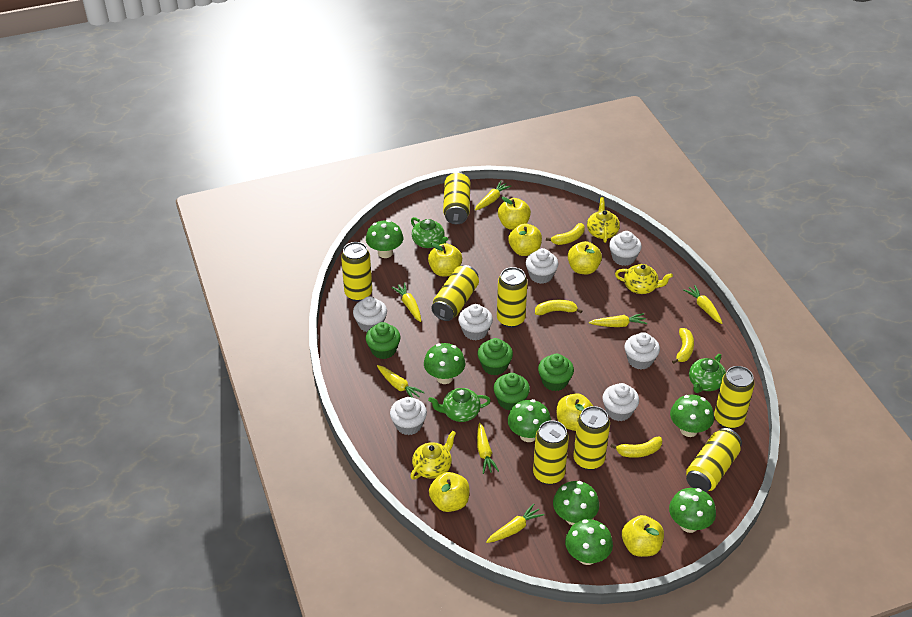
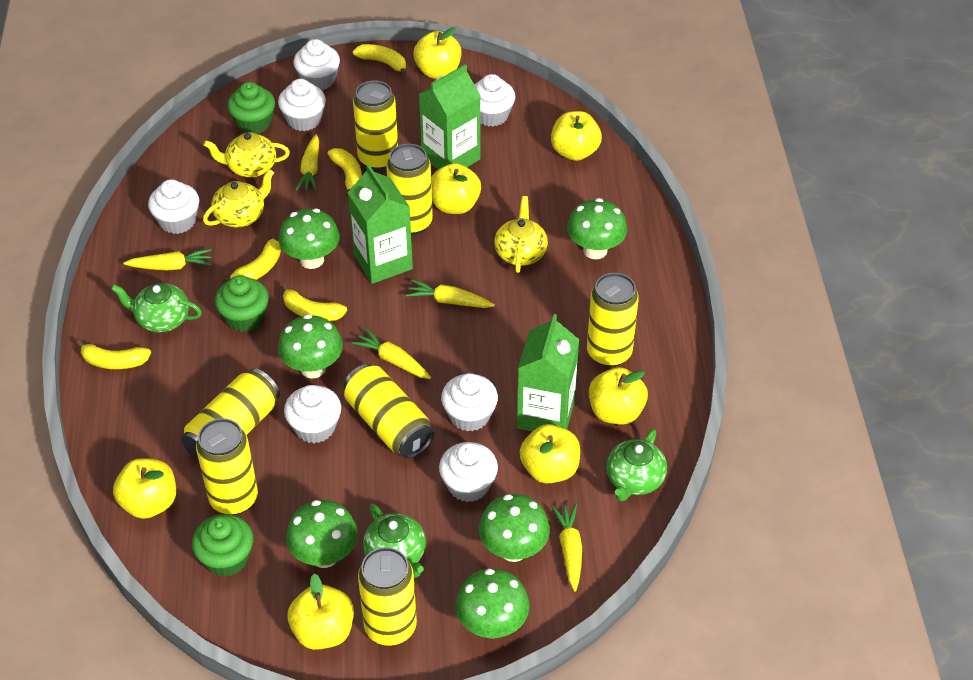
green carton: 0 -> 3
green cupcake: 4 -> 3
green mushroom: 7 -> 6
yellow banana: 4 -> 5
yellow can: 8 -> 7
yellow carrot: 7 -> 5

